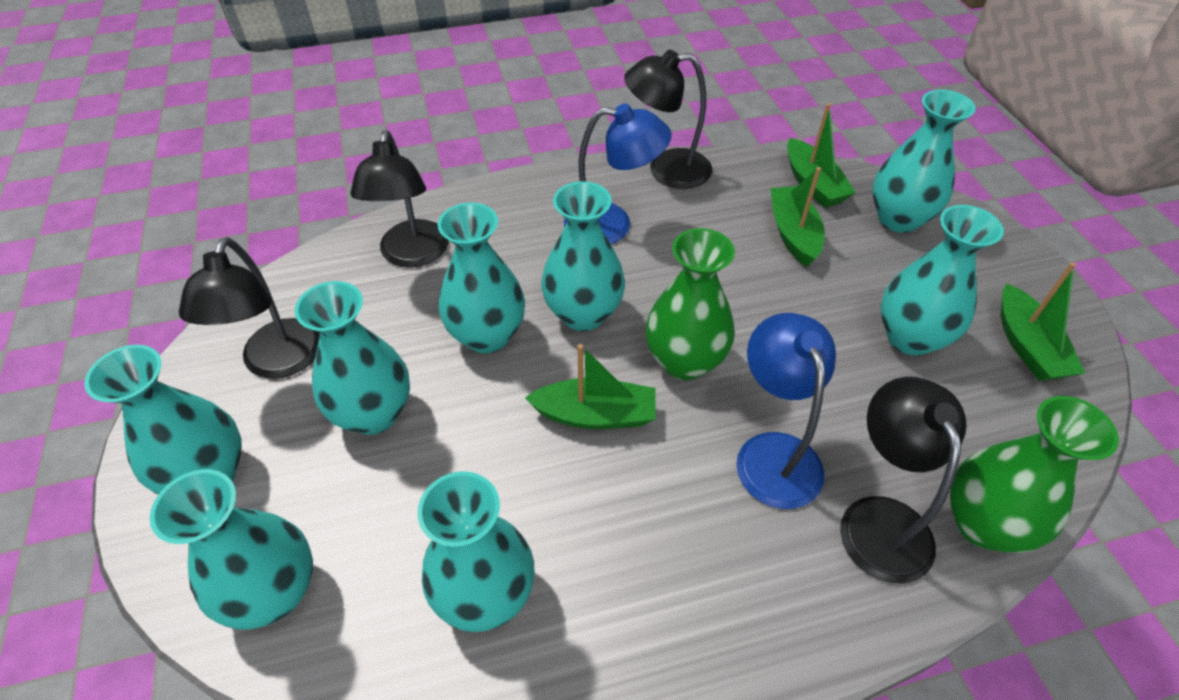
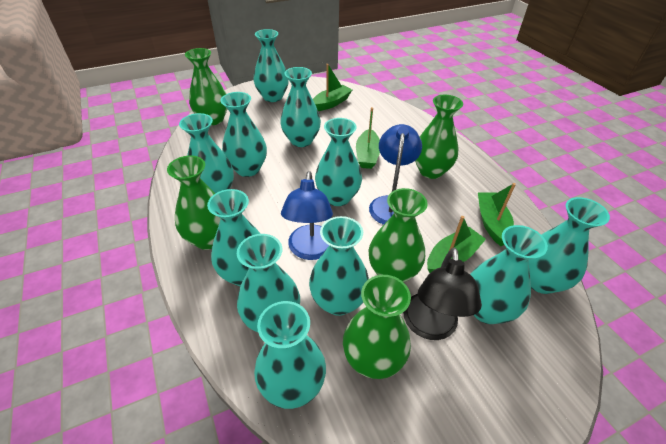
black lamp: 4 -> 1
green vase: 2 -> 5
turquoise vase: 8 -> 11

